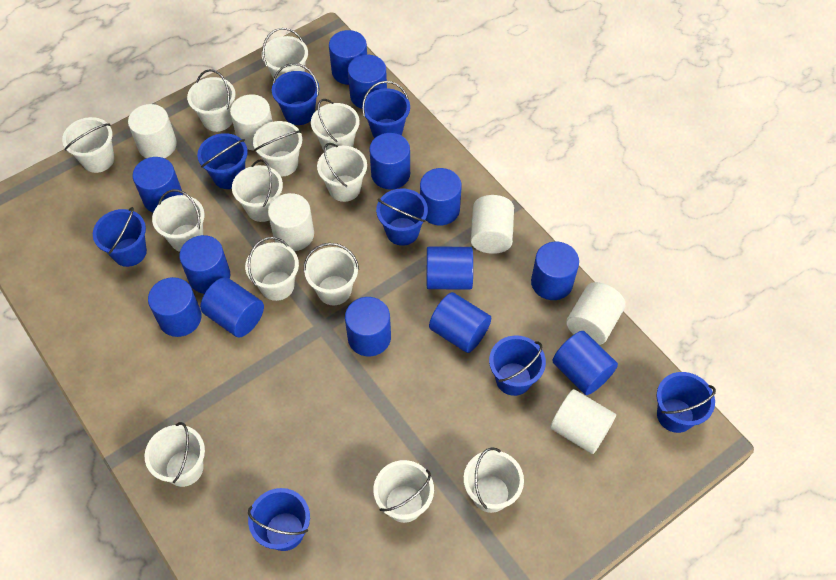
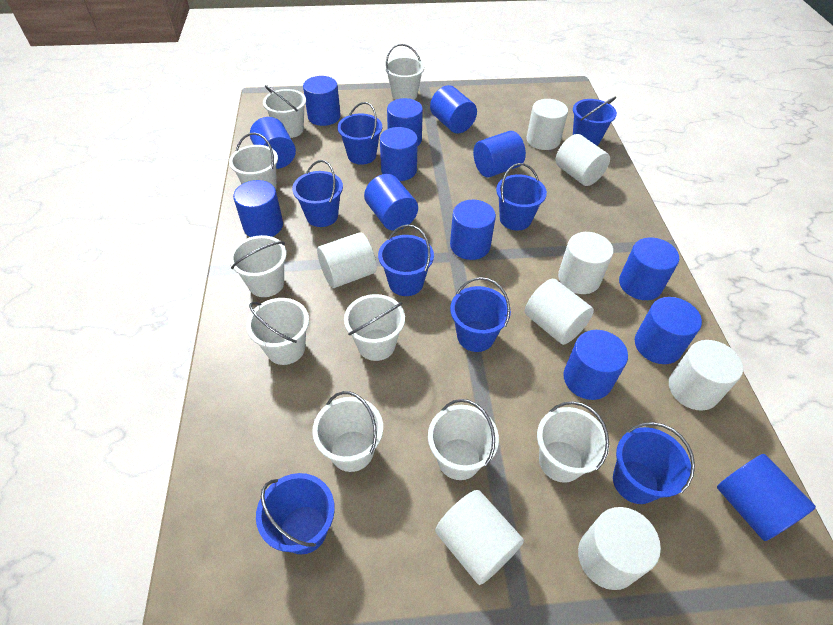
white bucket: 13 -> 9
white cylinder: 6 -> 8

